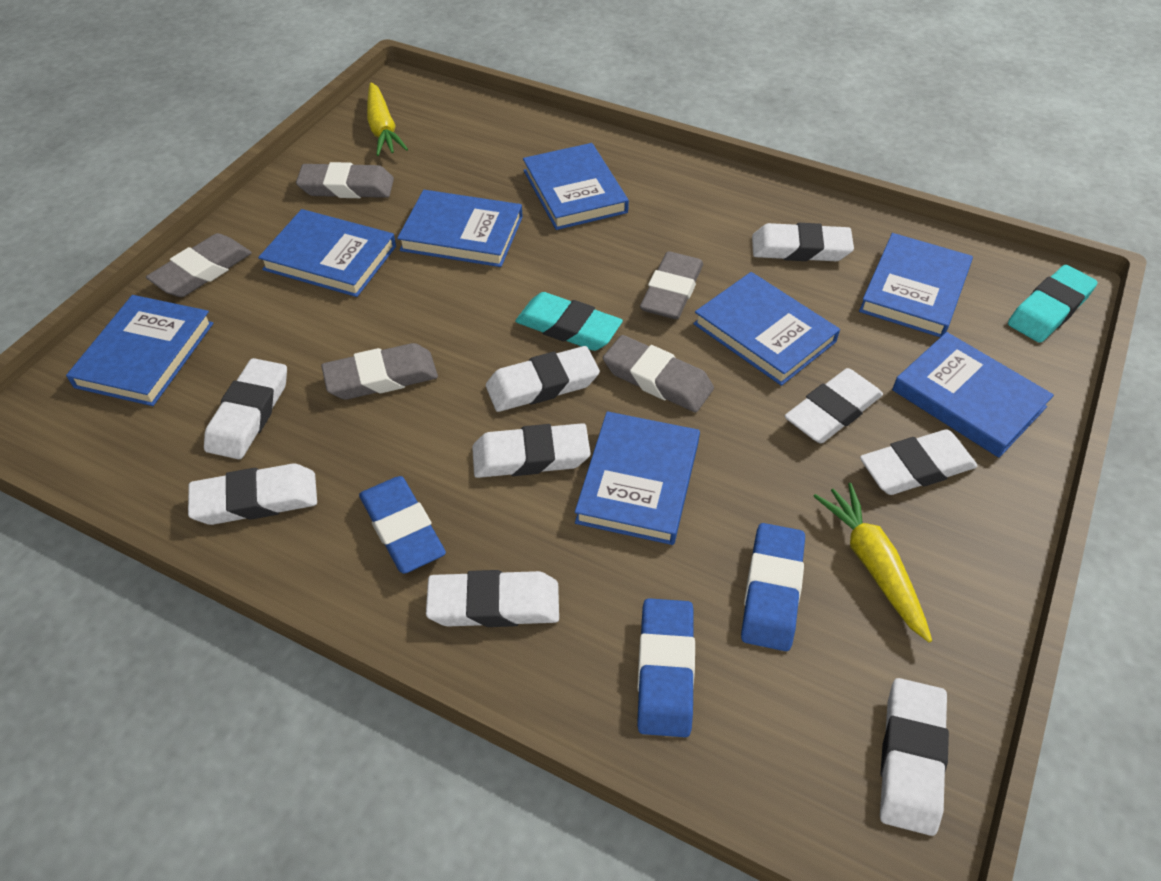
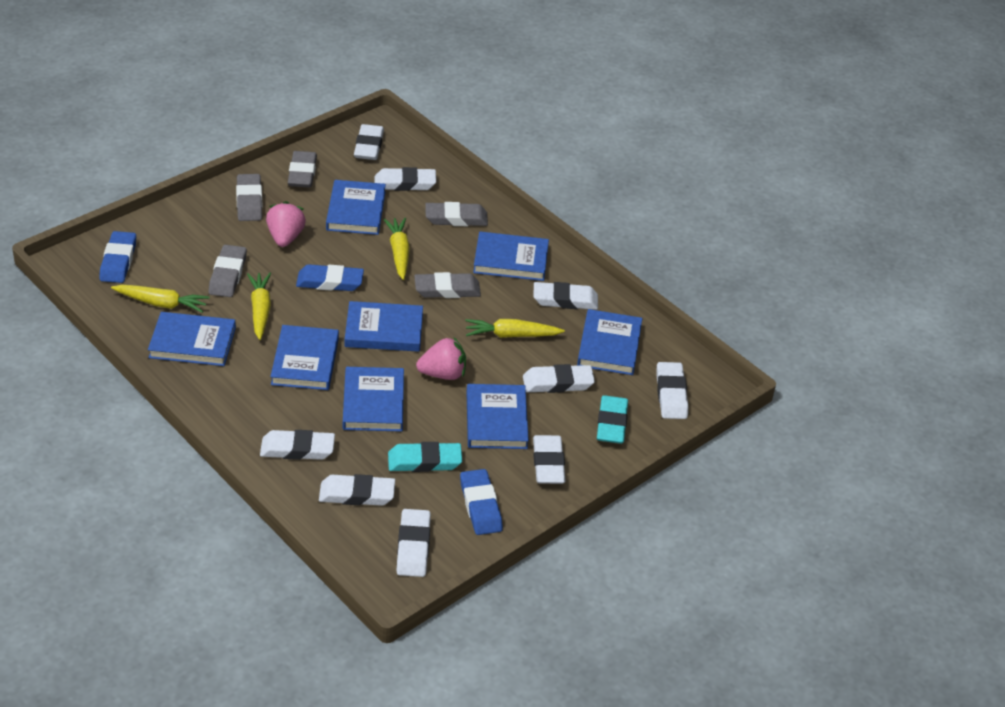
pink strawberry: 0 -> 2
yellow carrot: 2 -> 4

